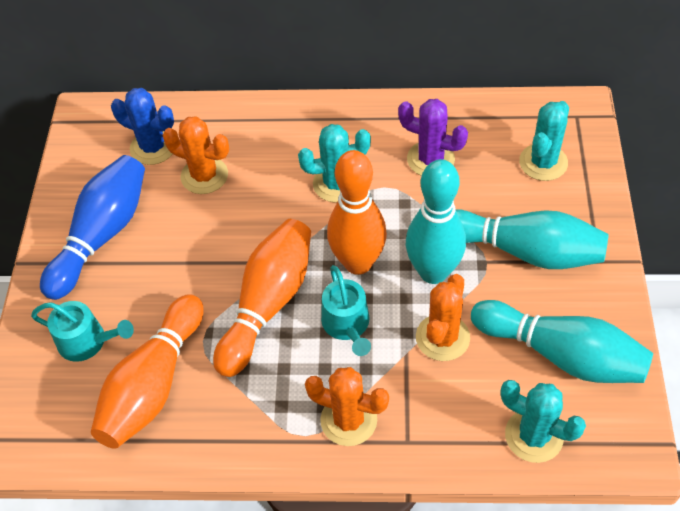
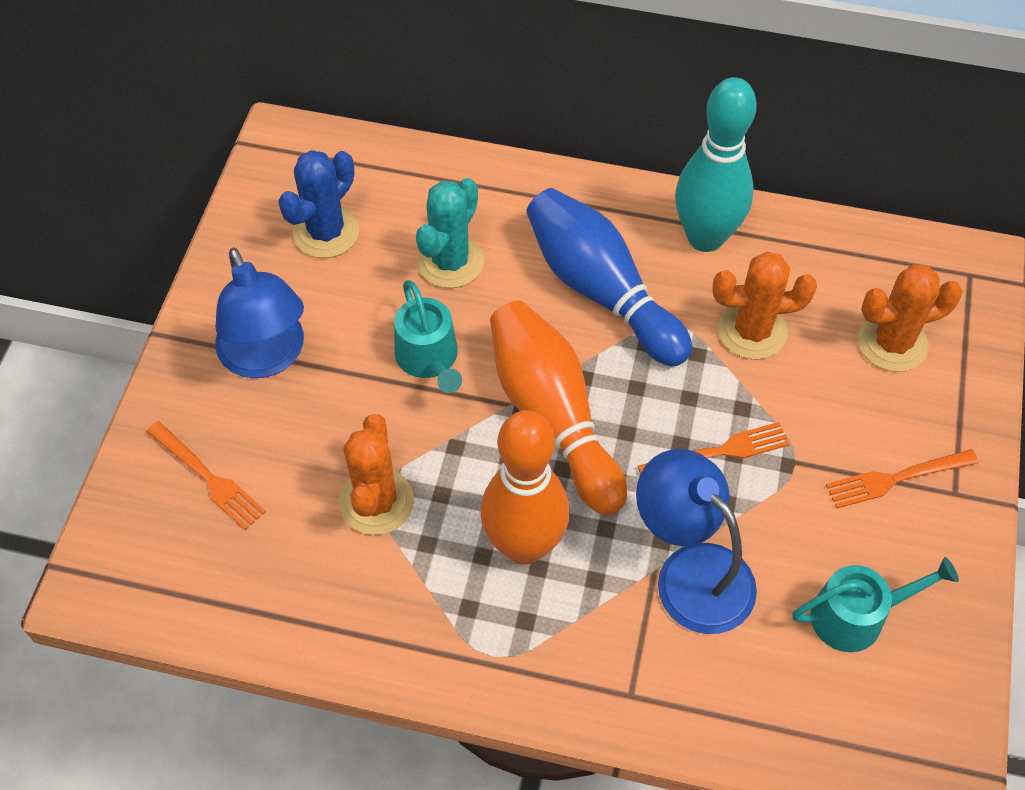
blue lamp: 0 -> 2
orange bowling pin: 3 -> 2
orange fork: 0 -> 3
purple cactus: 1 -> 0
turquoise bowling pin: 3 -> 1
turquoise cactus: 3 -> 1

